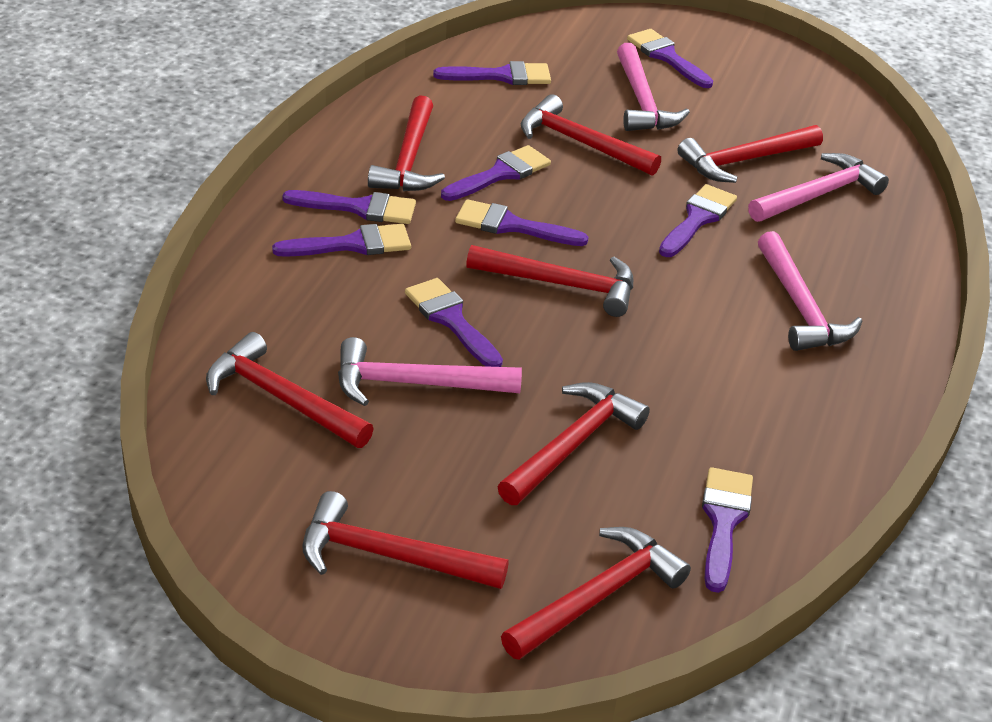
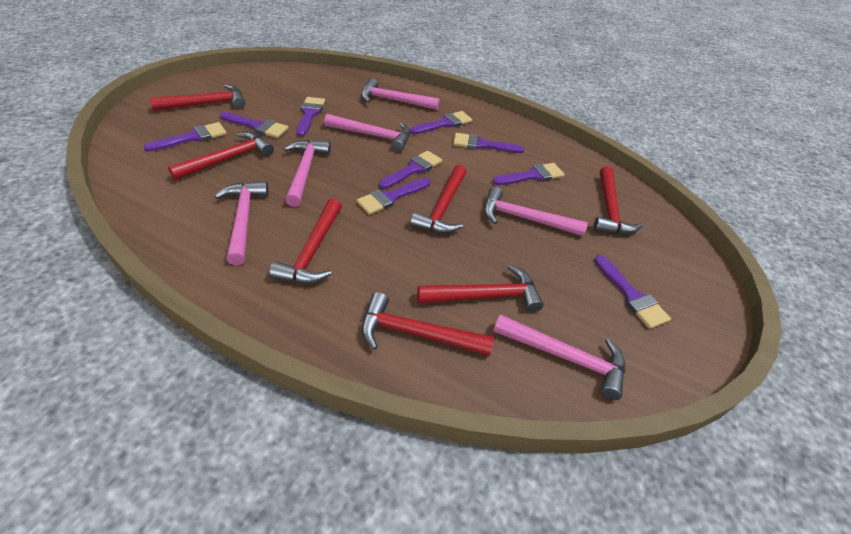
pink hammer: 4 -> 6
red hammer: 8 -> 7

